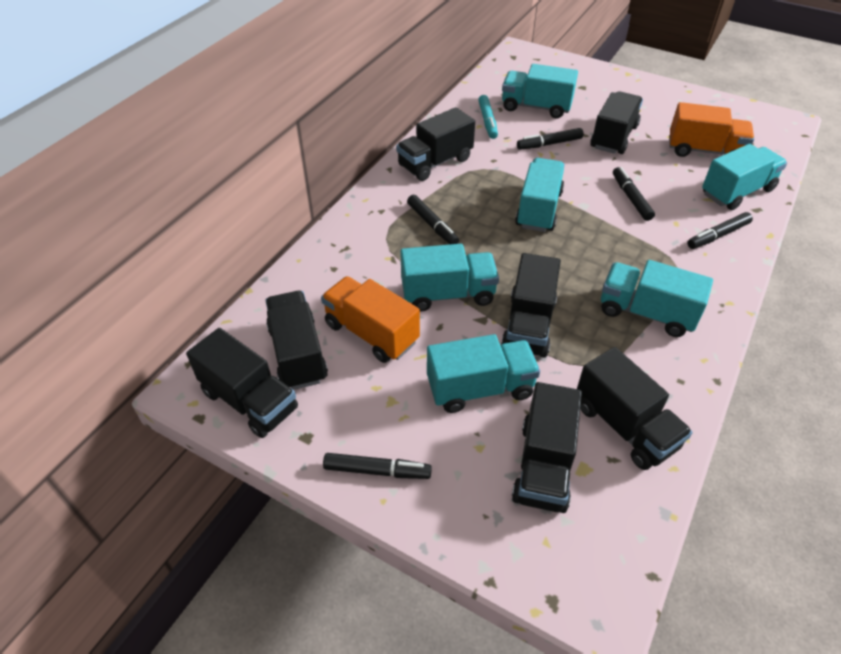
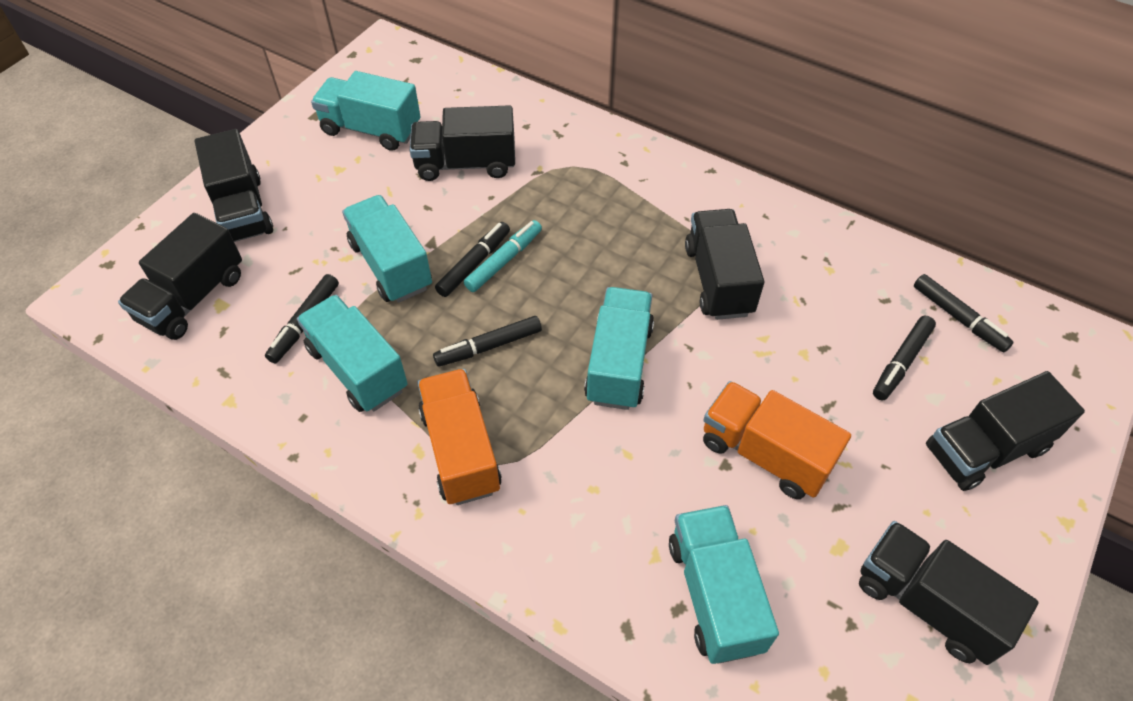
black truck: 7 -> 6
turquoise truck: 6 -> 5

